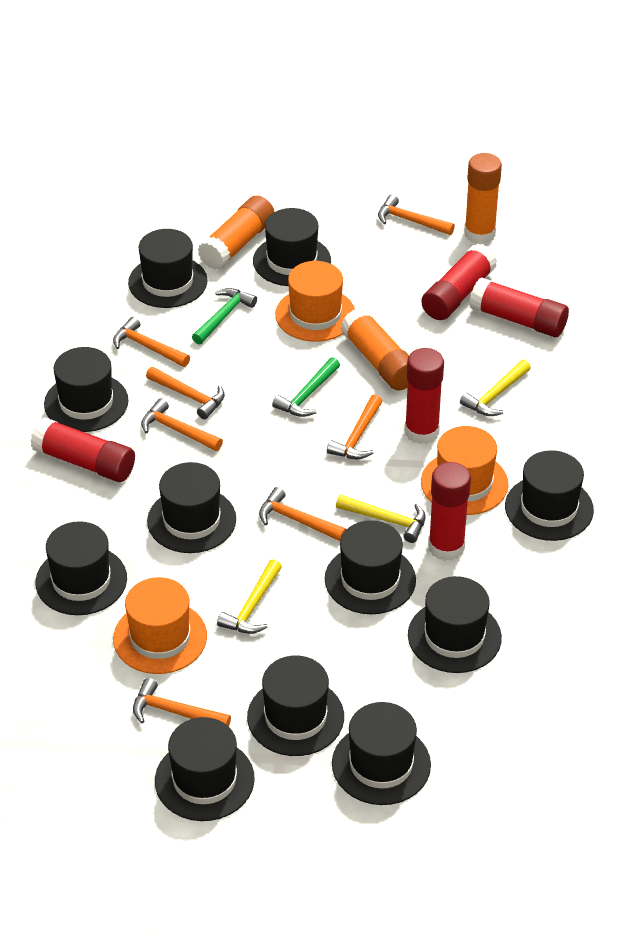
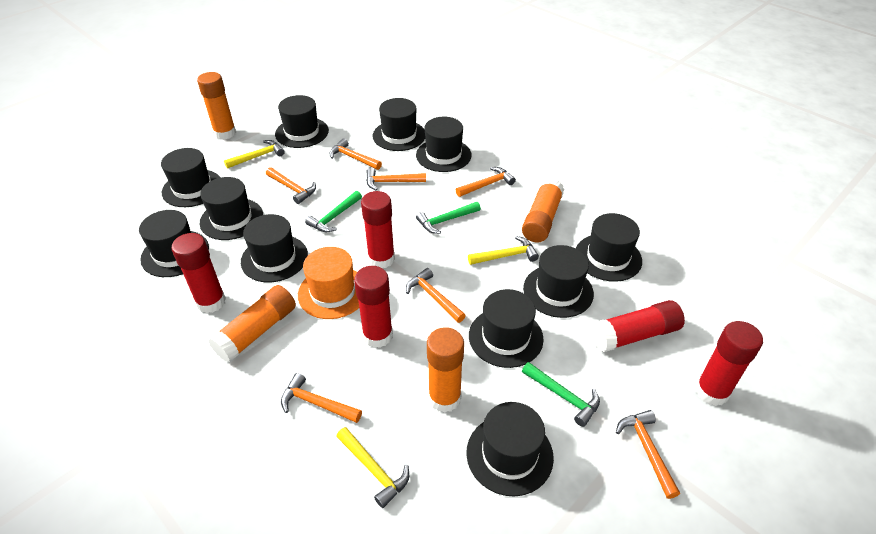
green hammer: 2 -> 3
orange glue stick: 3 -> 4
orange hat: 3 -> 1

